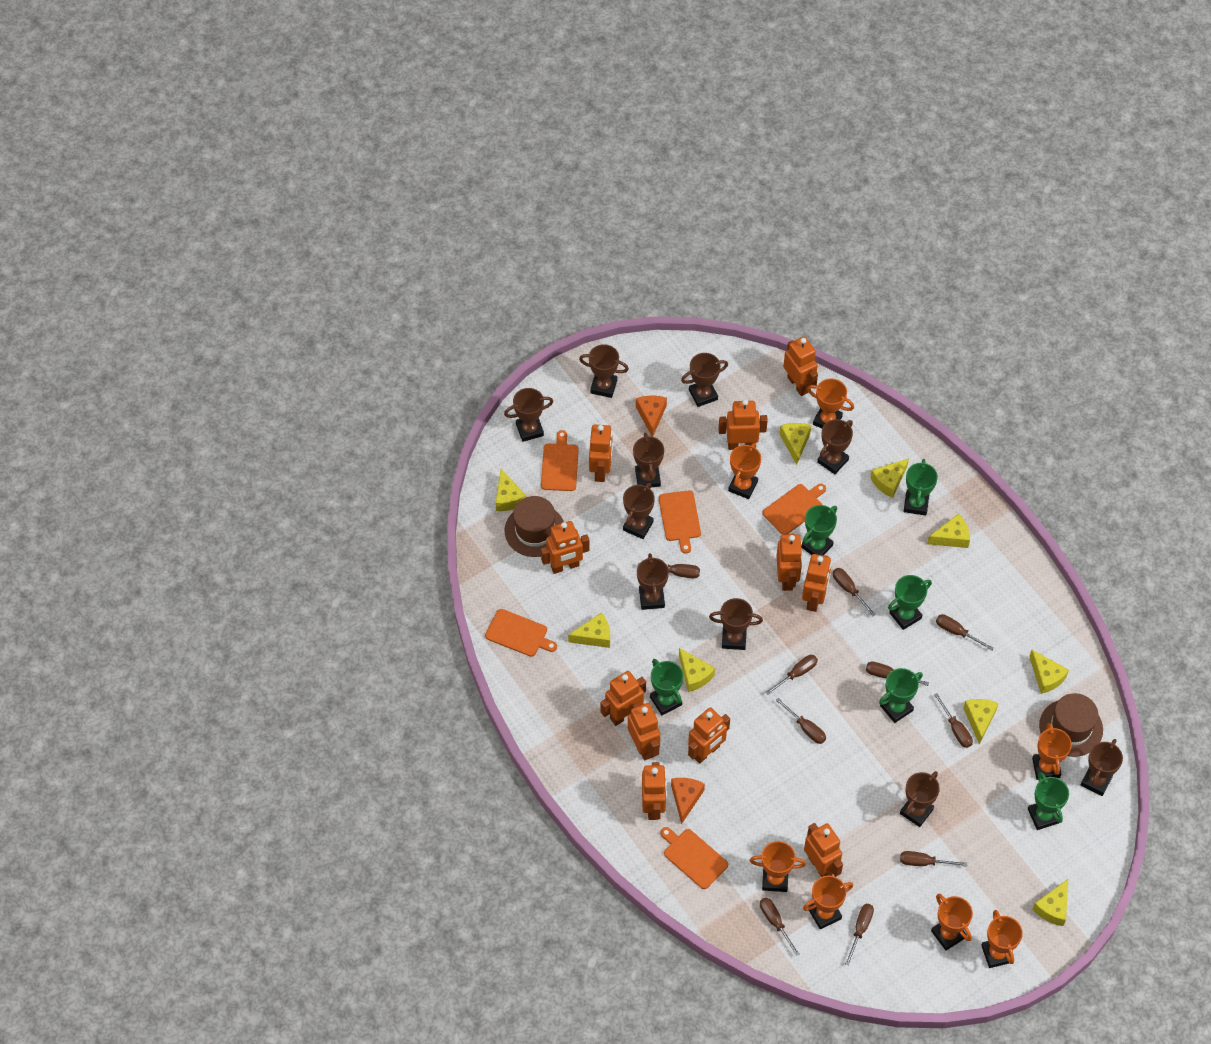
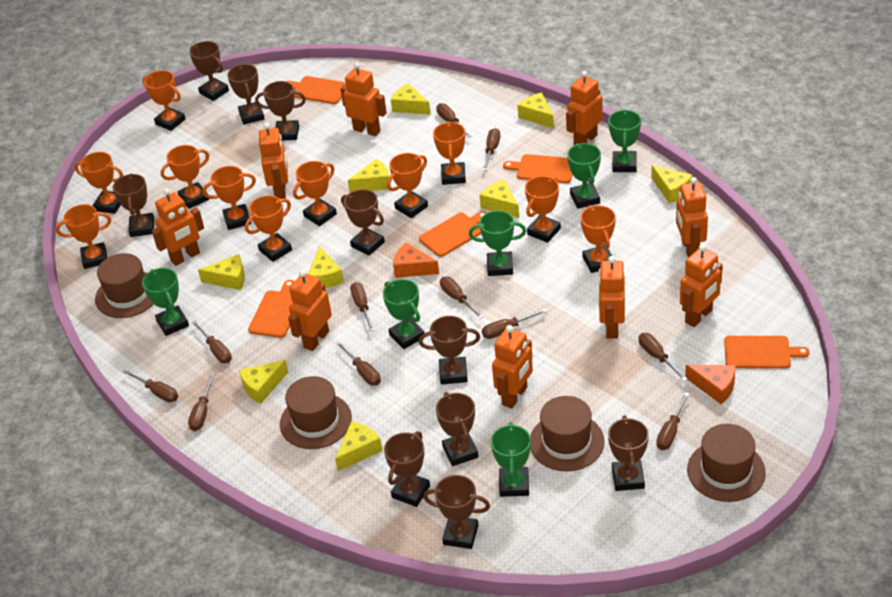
brown hat: 2 -> 4
brown screwdriver: 10 -> 11
orange robot: 11 -> 9
orange trophy: 7 -> 11

